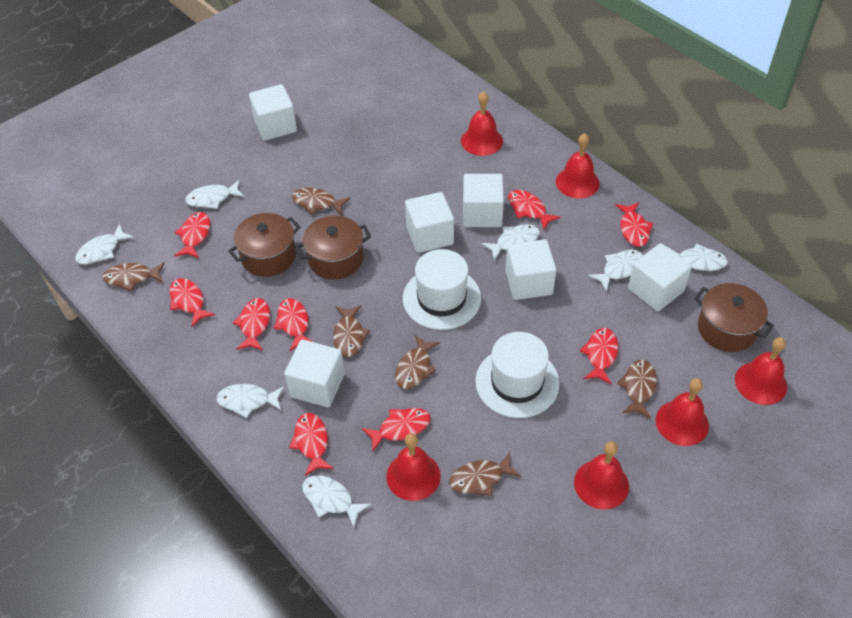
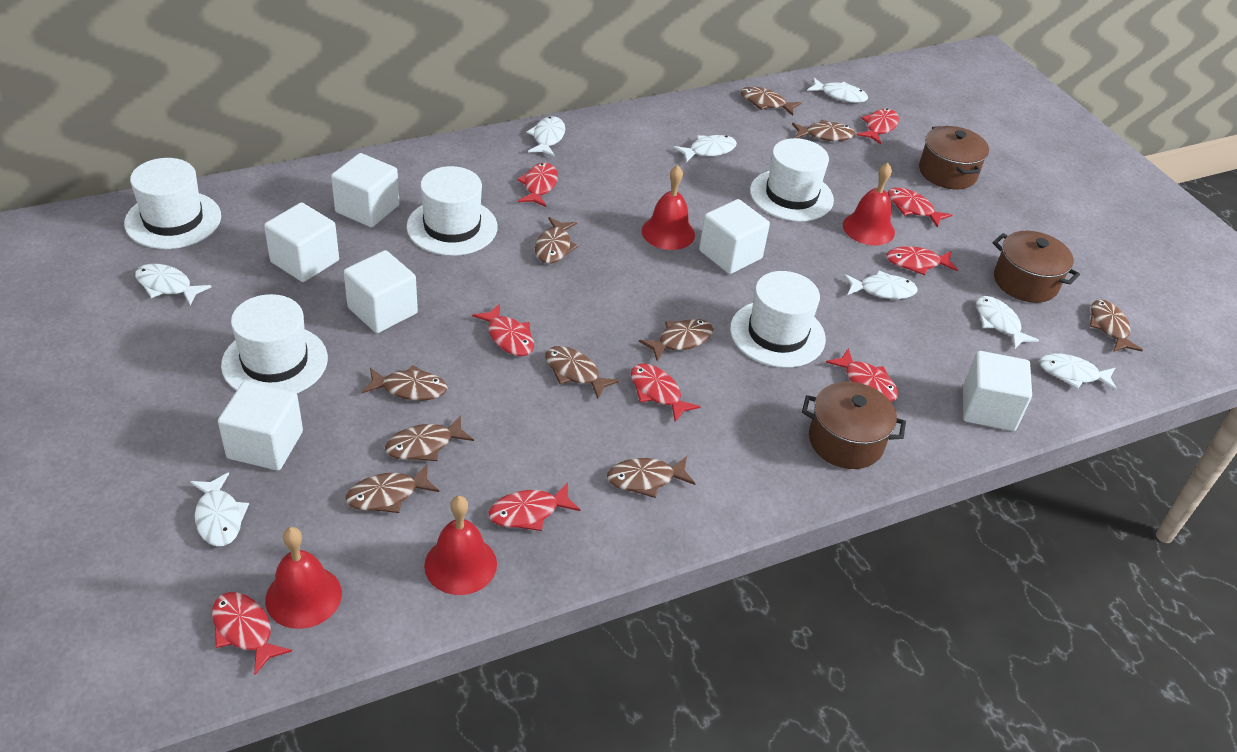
brown fish: 6 -> 10
red bell: 6 -> 4
white fish: 7 -> 8
white hat: 2 -> 5

